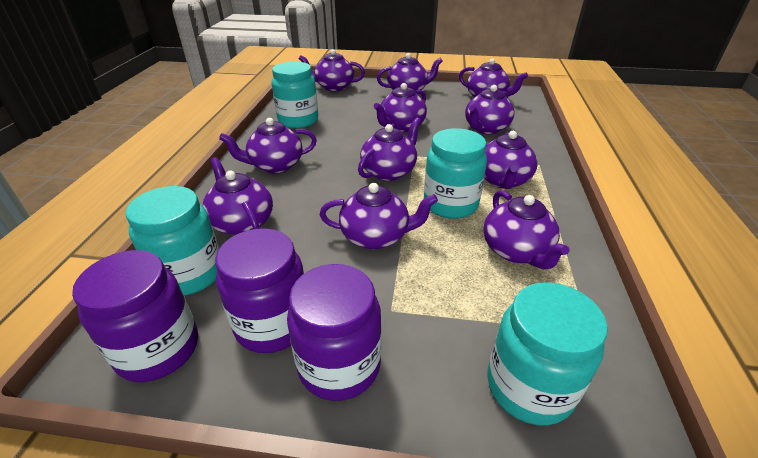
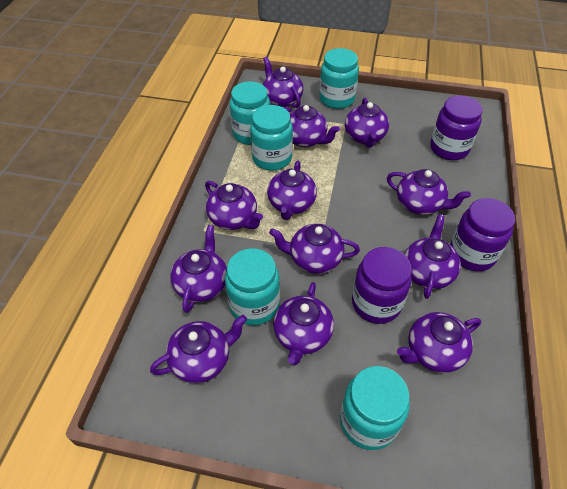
purple teapot: 11 -> 12
turquoise jar: 4 -> 5

